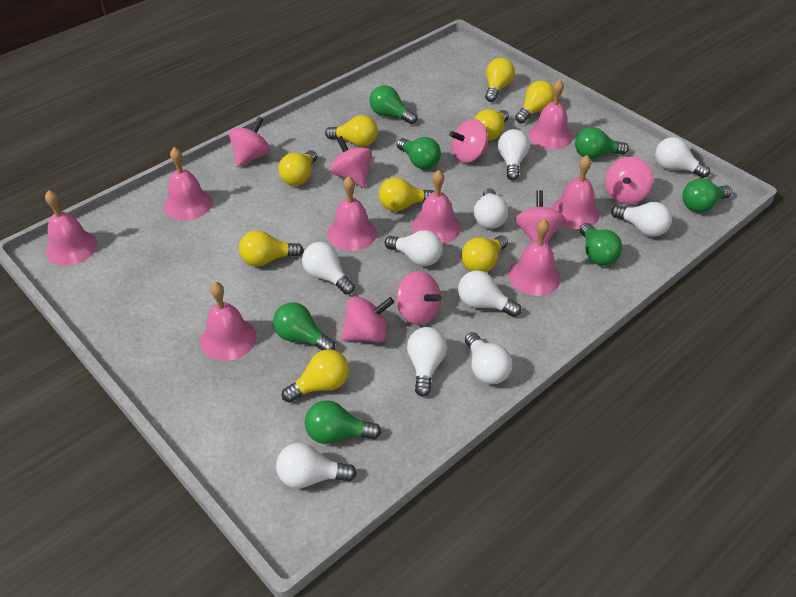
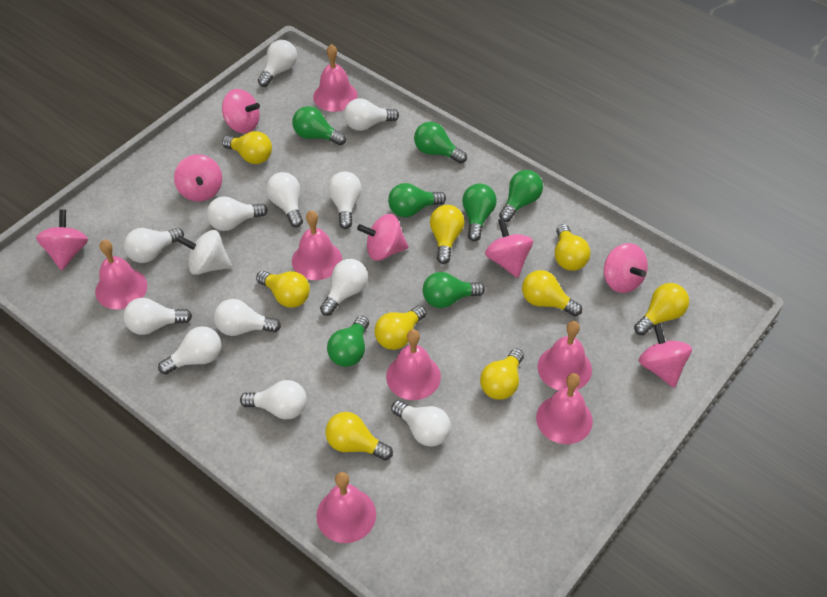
pink bell: 8 -> 7
white light bulb: 10 -> 12
white spinning top: 0 -> 1

